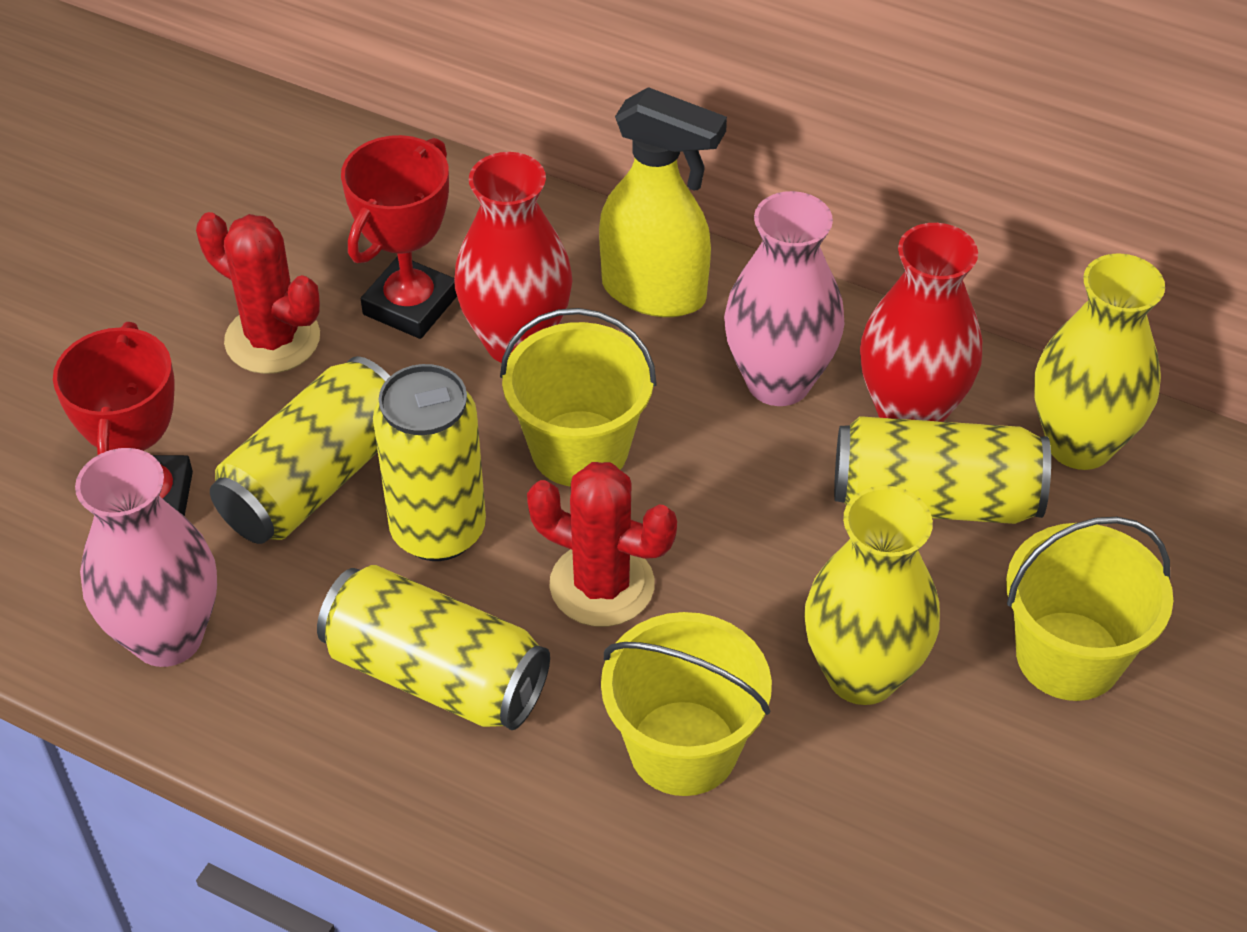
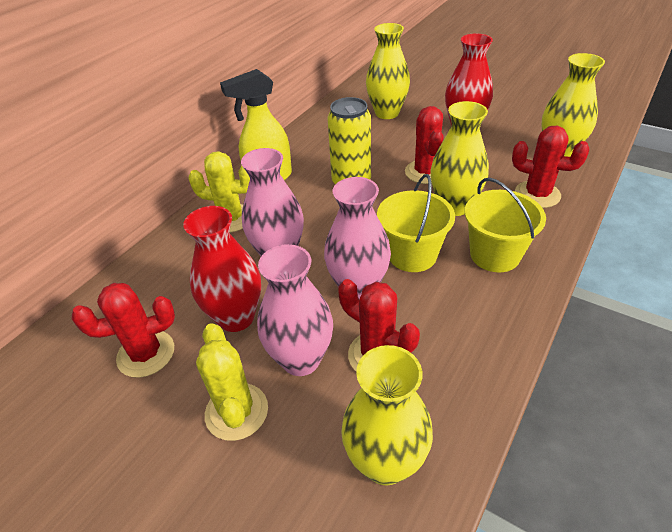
pink vase: 2 -> 3
red cactus: 2 -> 4
red trophy: 2 -> 0
yellow bucket: 3 -> 2
yellow cactus: 0 -> 2
yellow can: 4 -> 1
yellow vase: 2 -> 4

